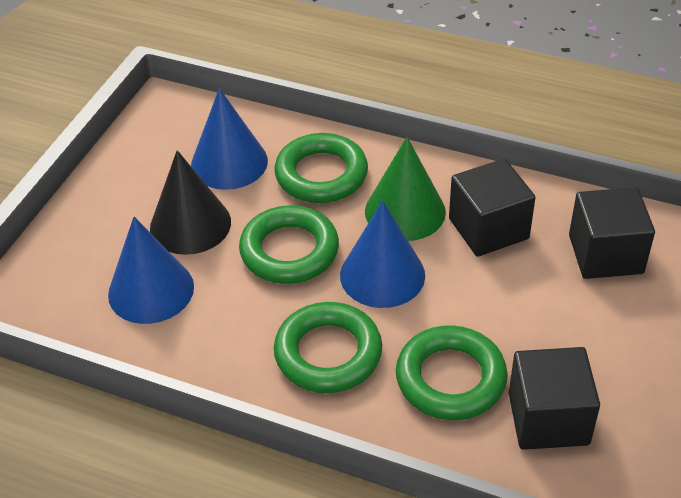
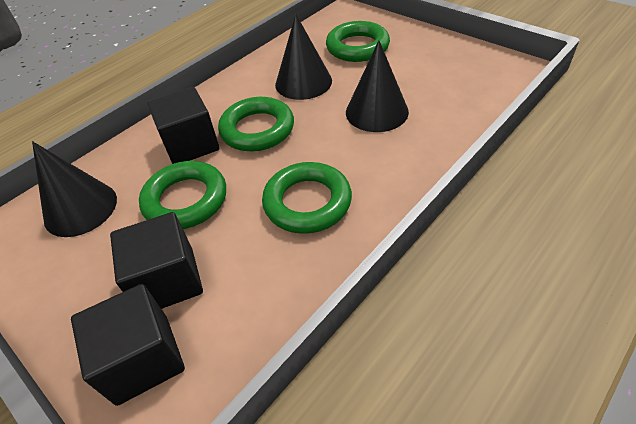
black cone: 1 -> 3
blue cone: 3 -> 0
green cone: 1 -> 0

